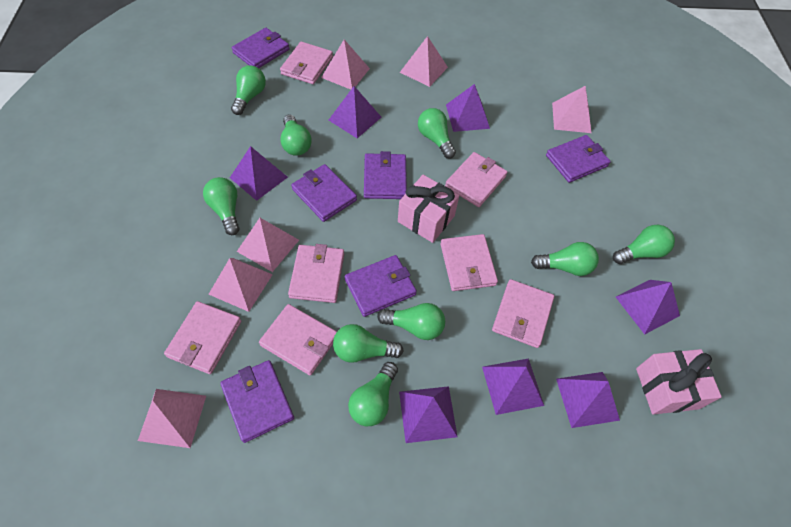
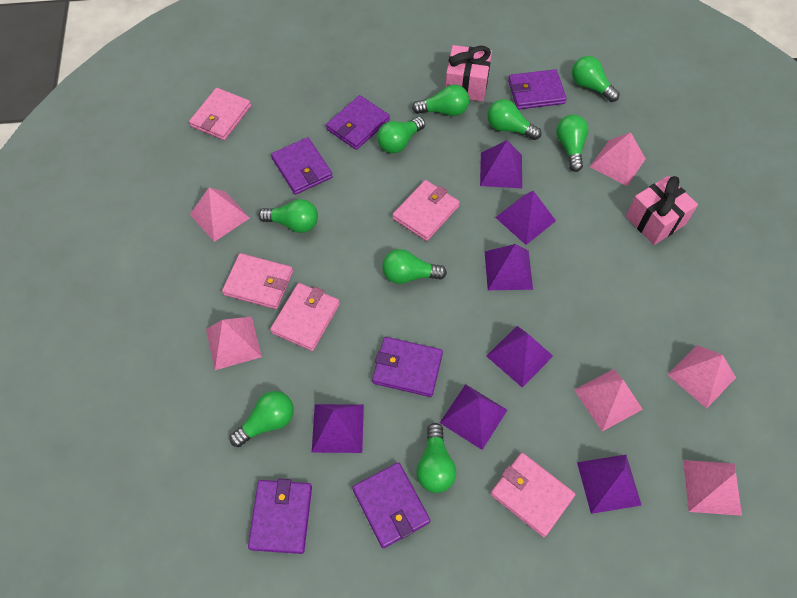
pink wallet: 7 -> 5

